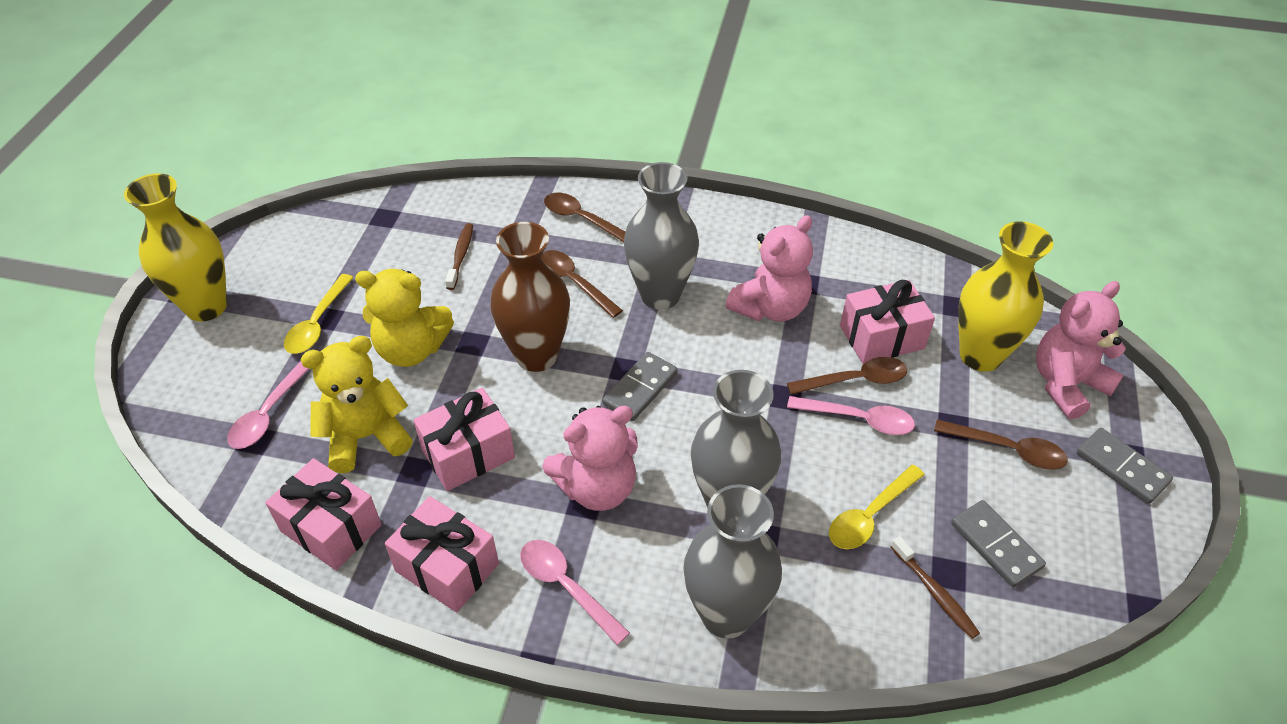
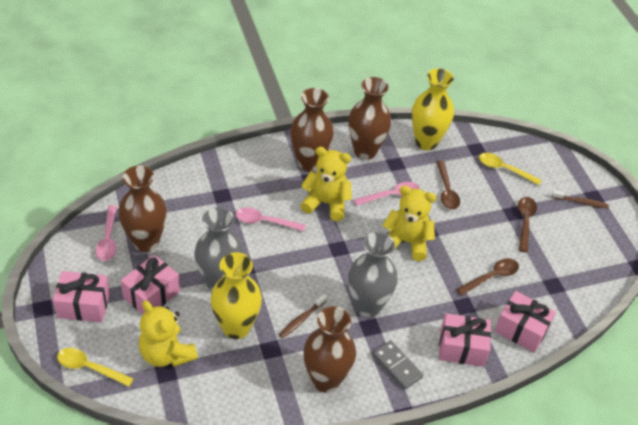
brown spoon: 4 -> 3
brown vase: 1 -> 4
grey domino: 3 -> 1
grey vase: 3 -> 2
pink teddy bear: 3 -> 0
yellow teddy bear: 2 -> 3

